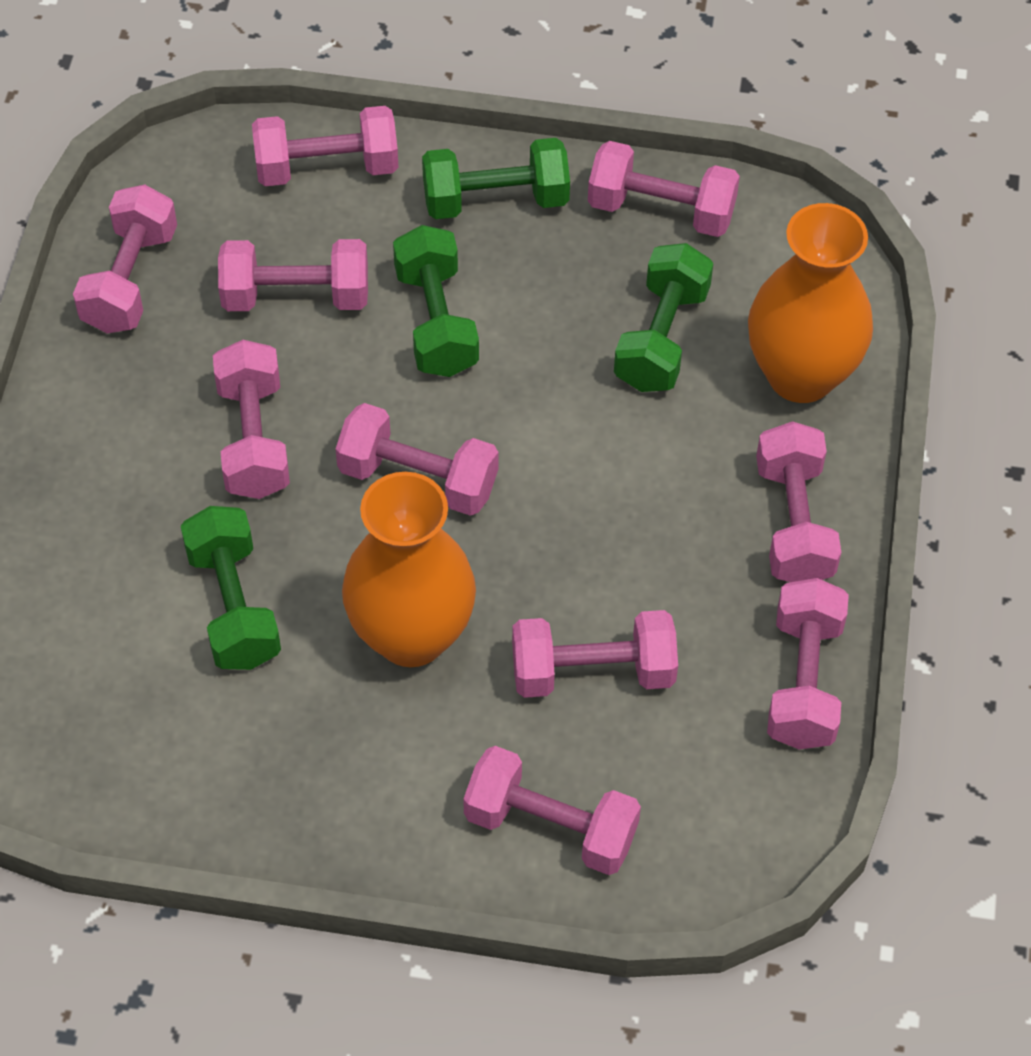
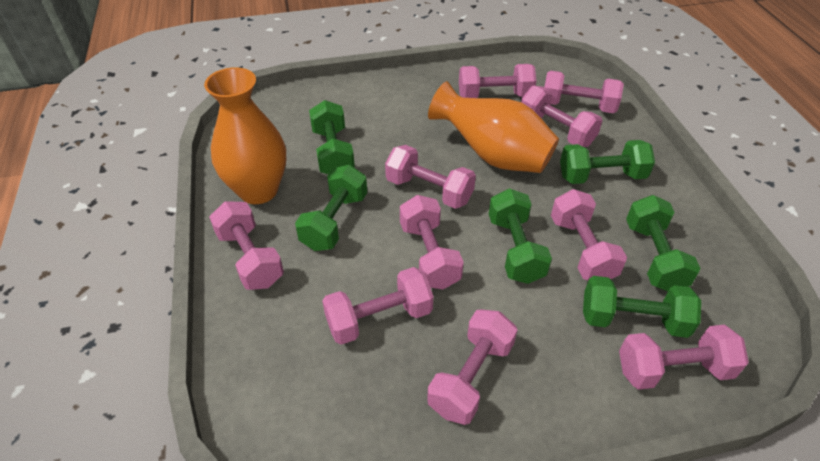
green dumbbell: 4 -> 6

